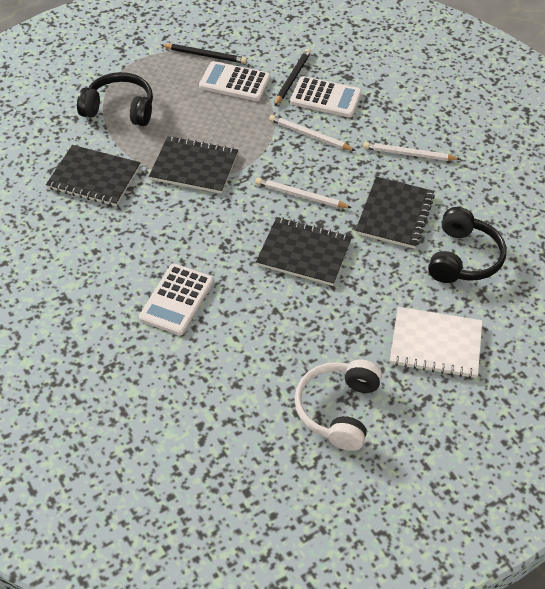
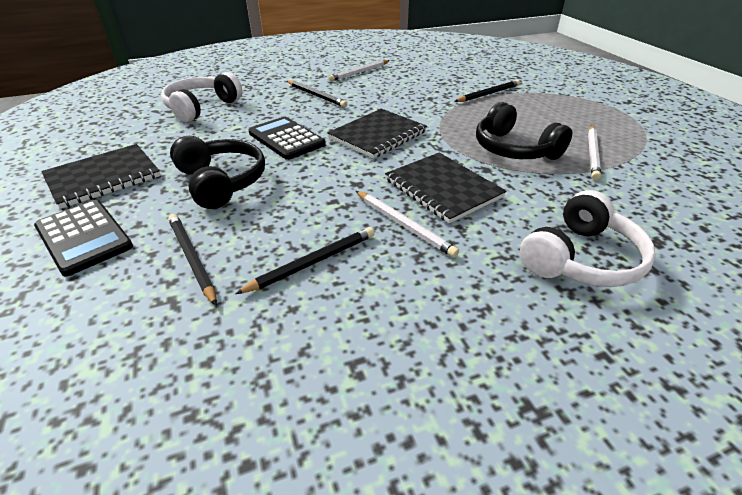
black calculator: 0 -> 2
black notebook: 4 -> 3
black pencil: 2 -> 4
white calculator: 3 -> 0
white headphones: 1 -> 2
white notebook: 1 -> 0

